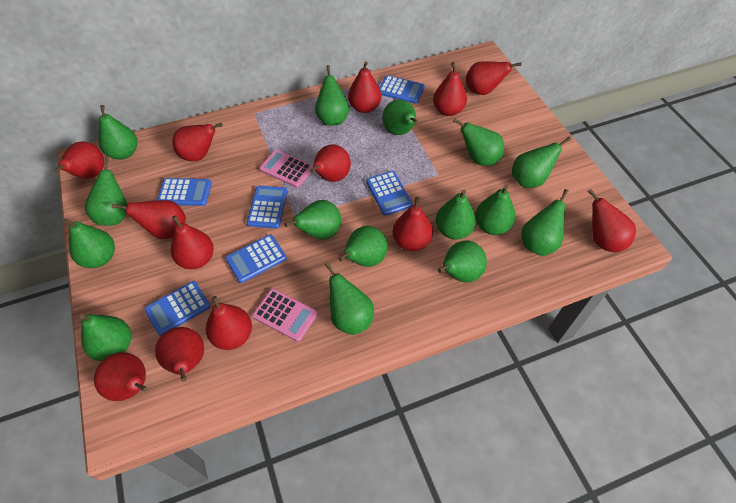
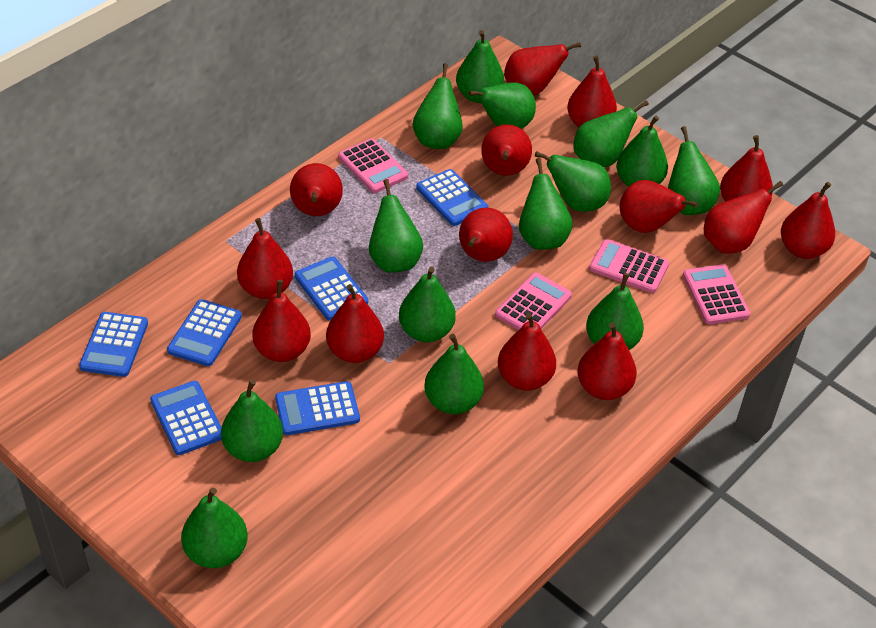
green pear: 15 -> 14
pink calculator: 2 -> 4
red pear: 13 -> 14

